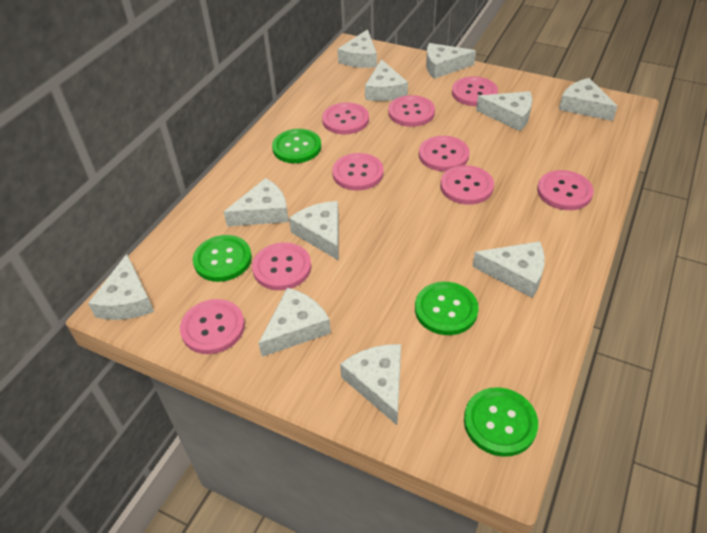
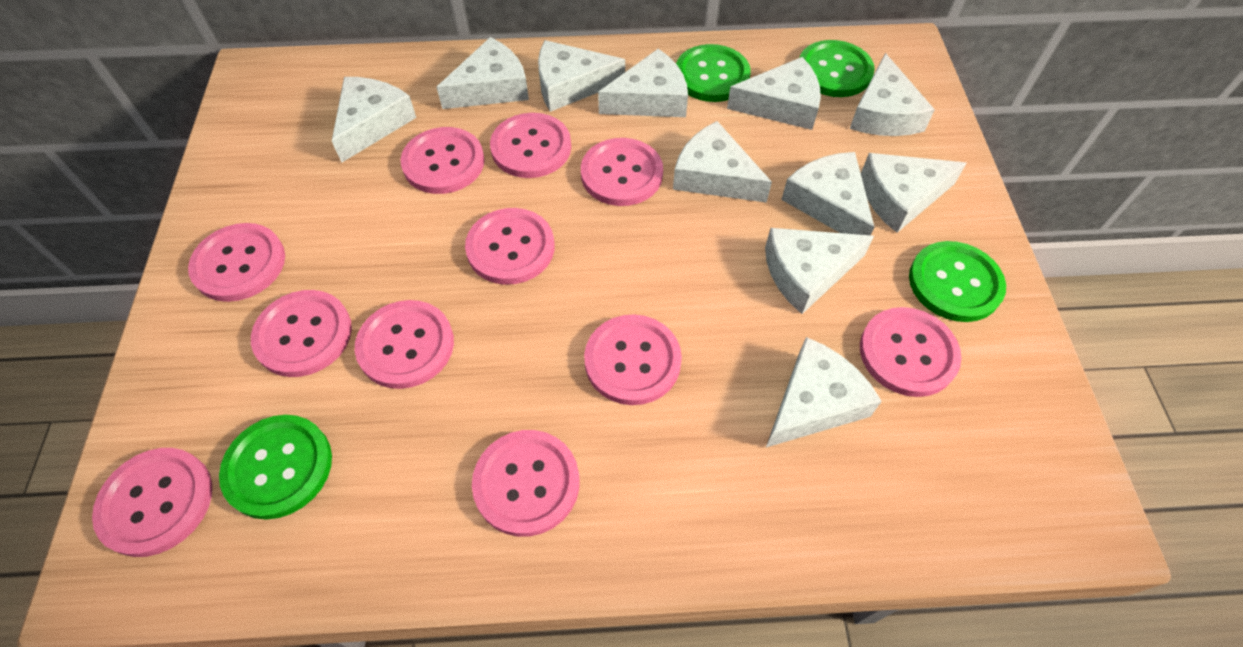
pink button: 9 -> 11

